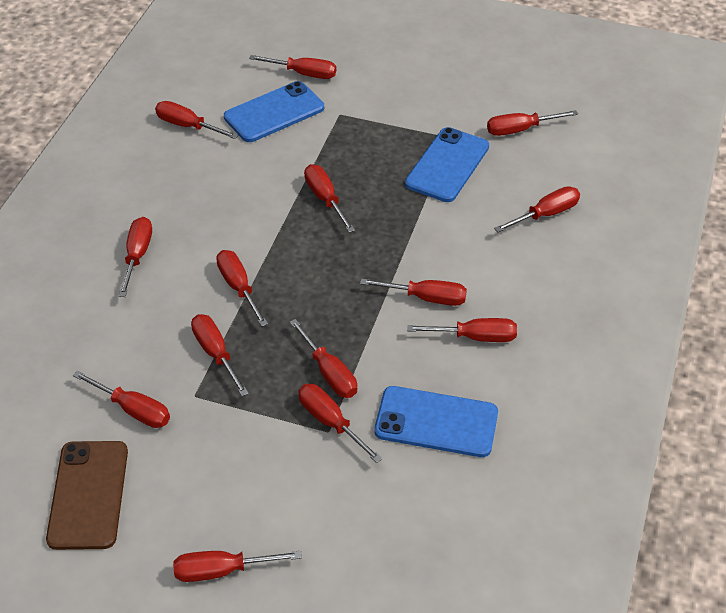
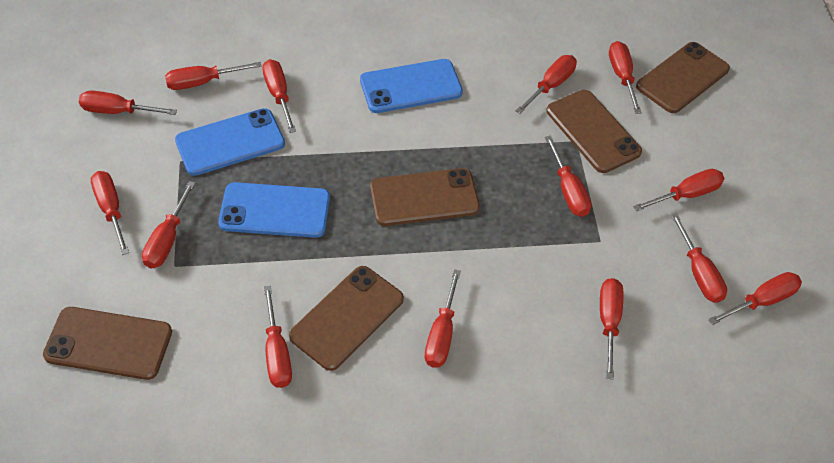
brown phone: 1 -> 5

